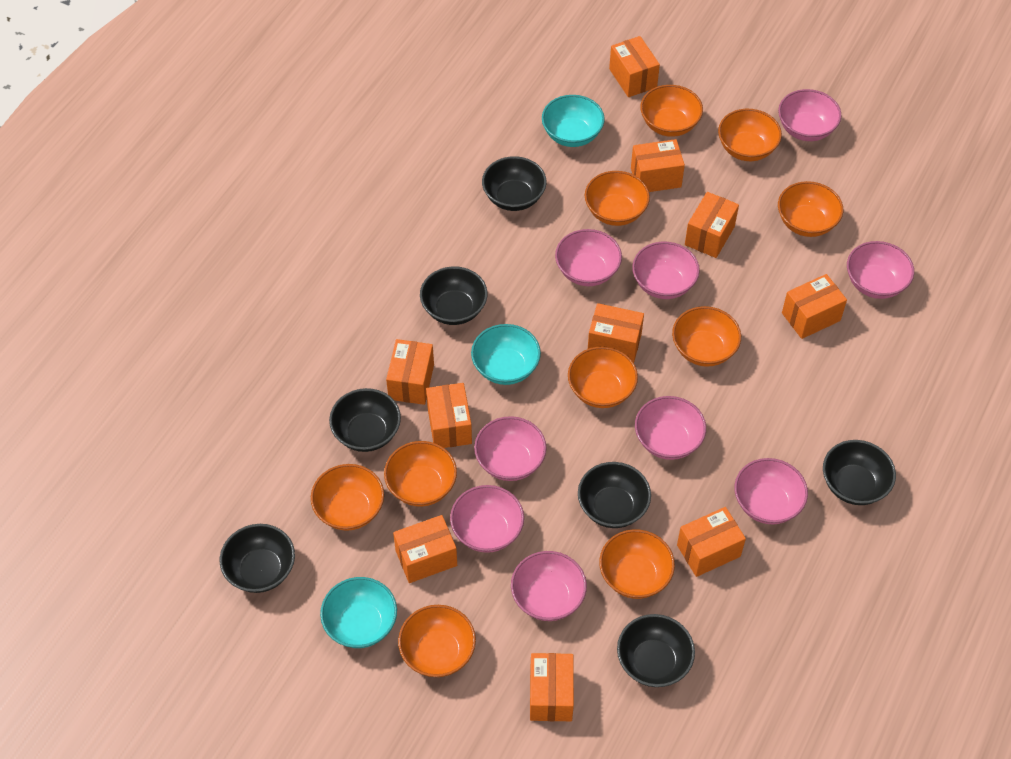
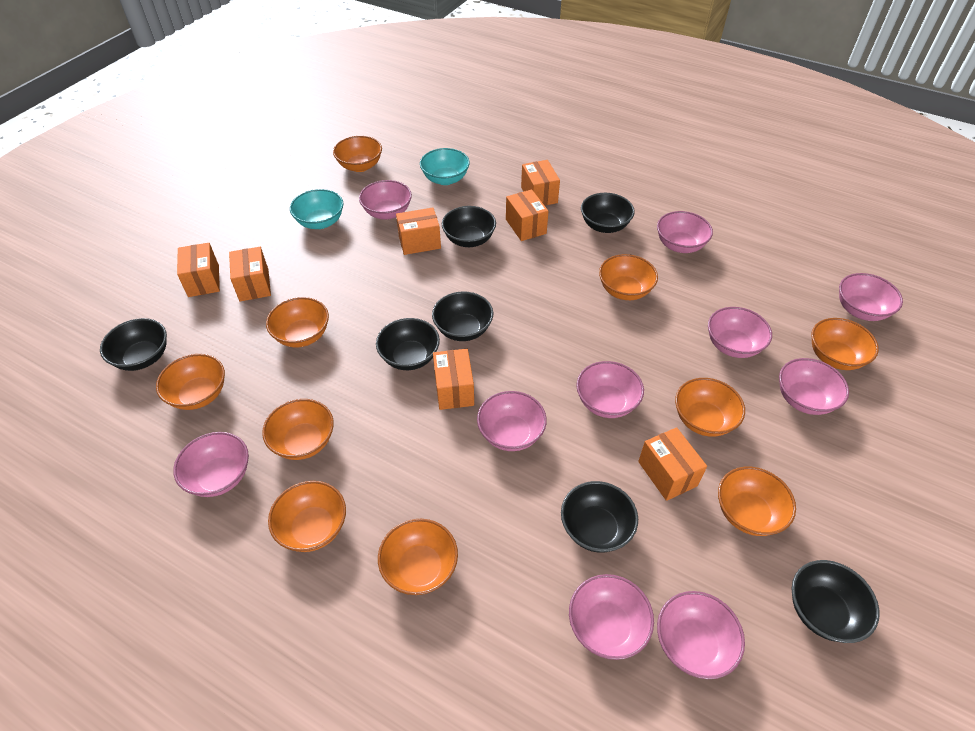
orange box: 10 -> 7
pink bowl: 9 -> 10
turquoise bowl: 3 -> 2

